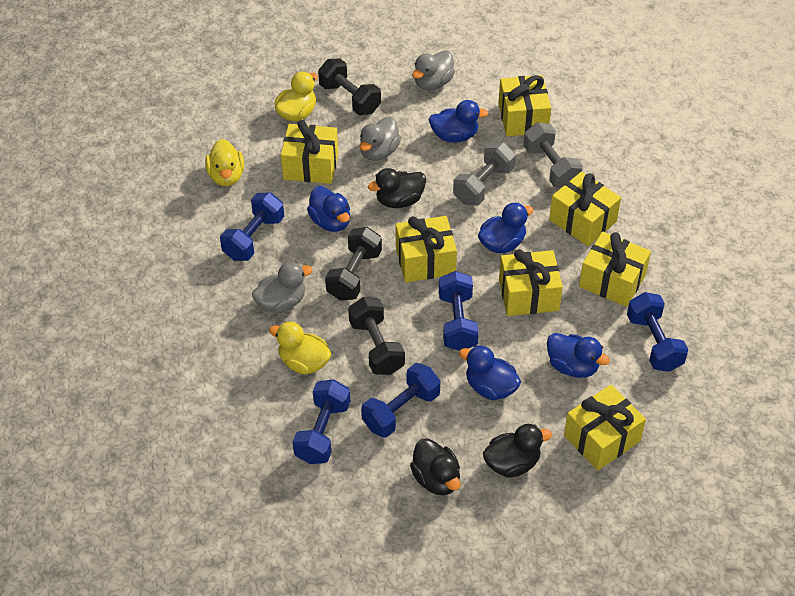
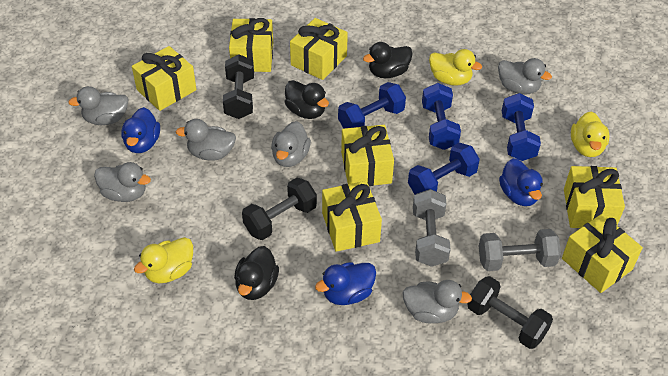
blue duck: 5 -> 3
blue dumbbell: 5 -> 4
grey duck: 3 -> 6

